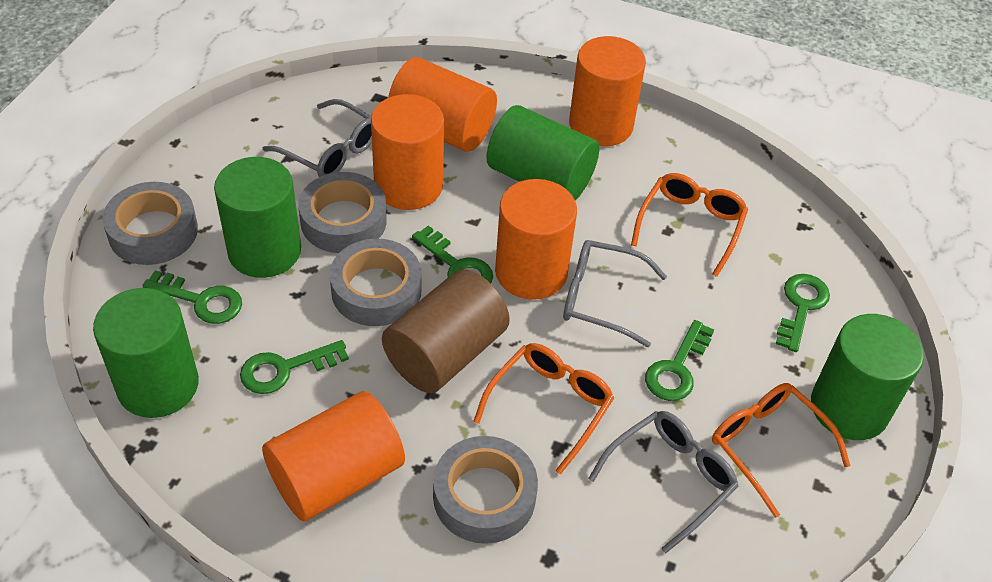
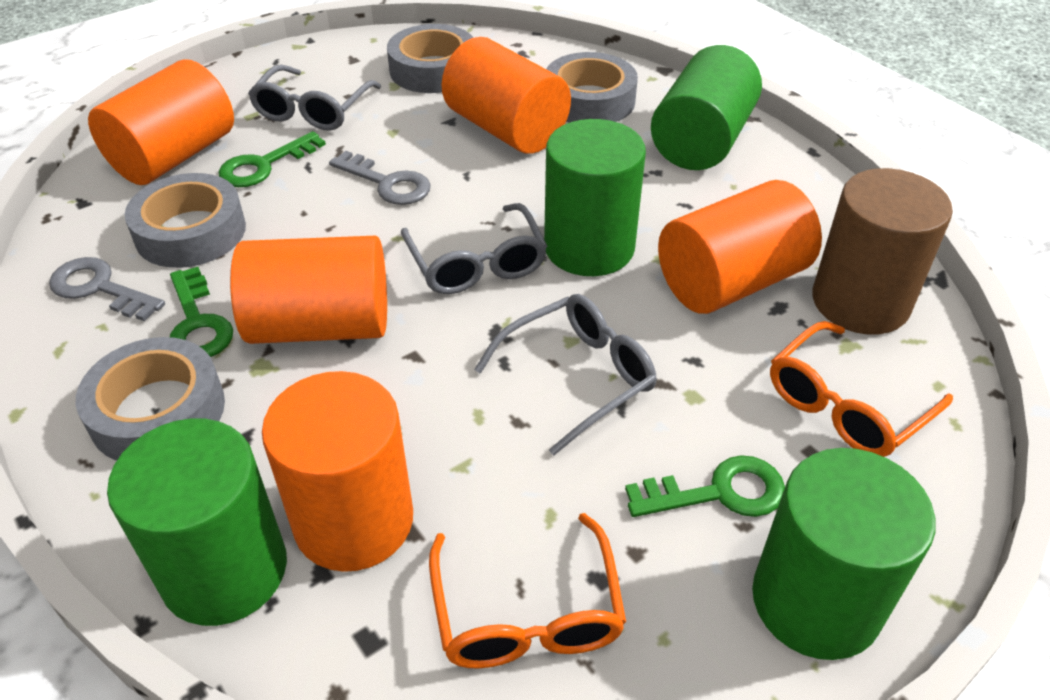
green key: 5 -> 3
grey key: 0 -> 2
orange glasses: 3 -> 2

